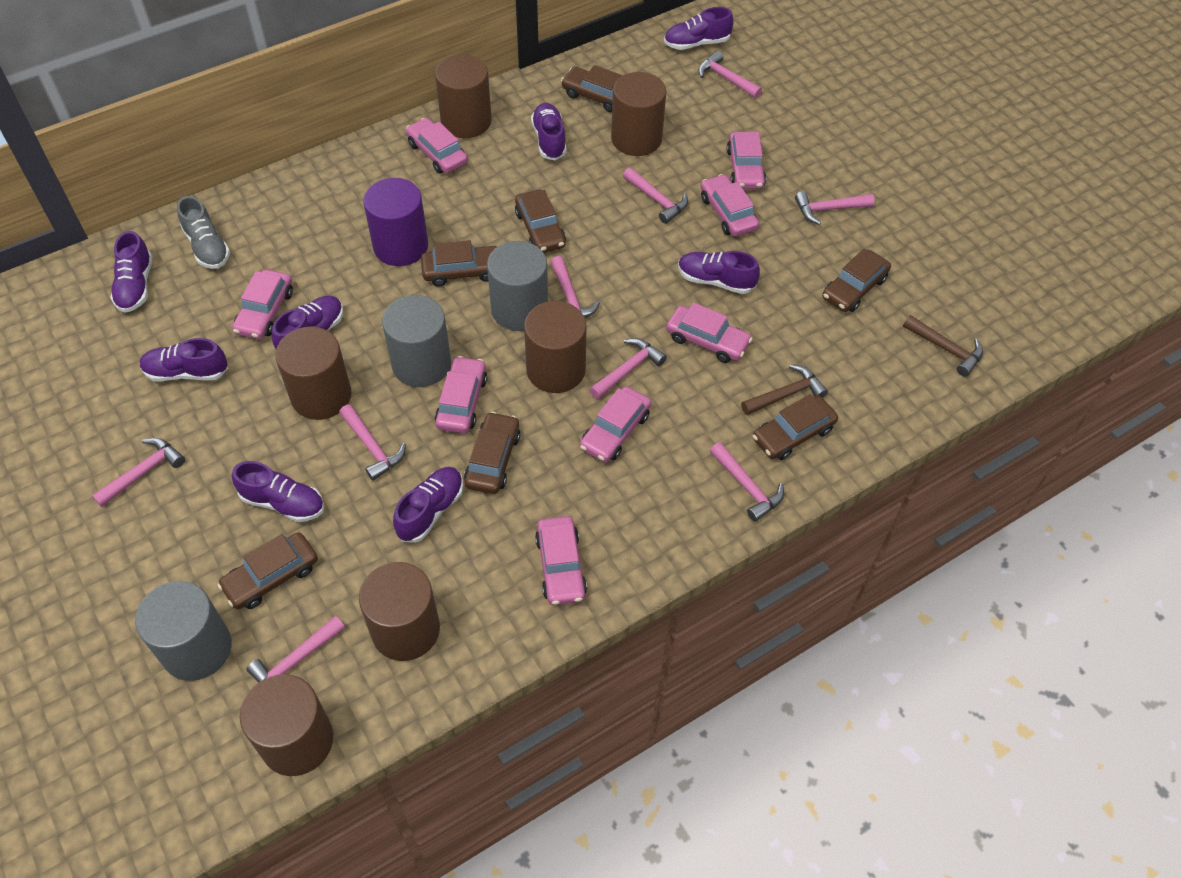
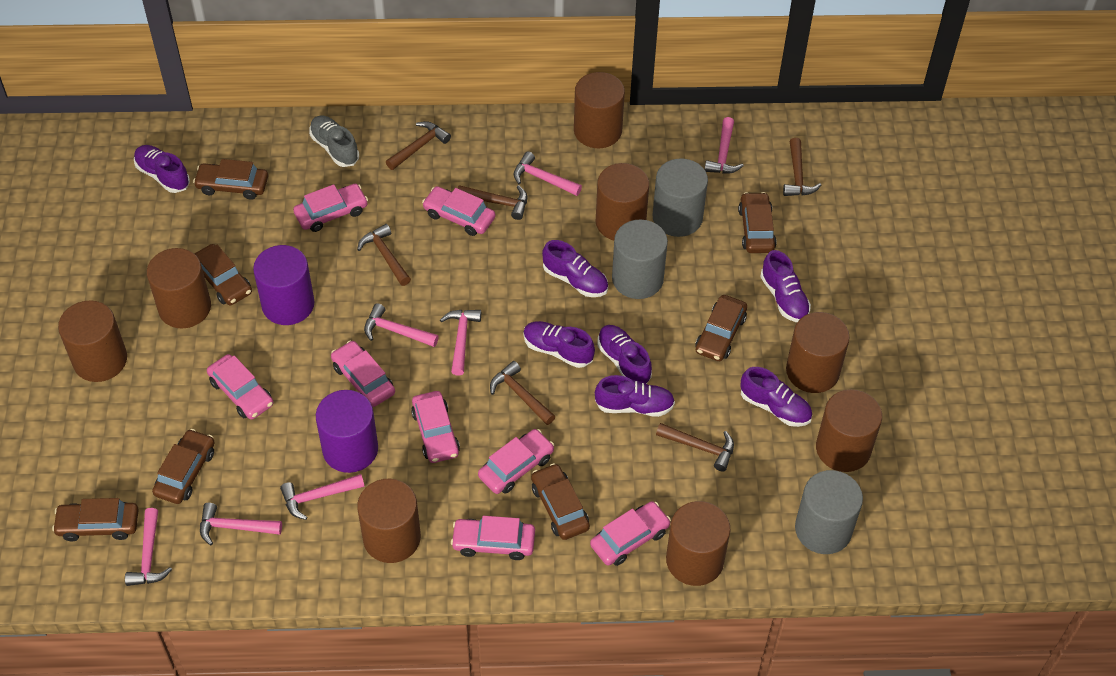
brown cylinder: 6 -> 8
brown hammer: 2 -> 6
pink hammer: 9 -> 7
purple cylinder: 1 -> 2
purple shoe: 8 -> 7

